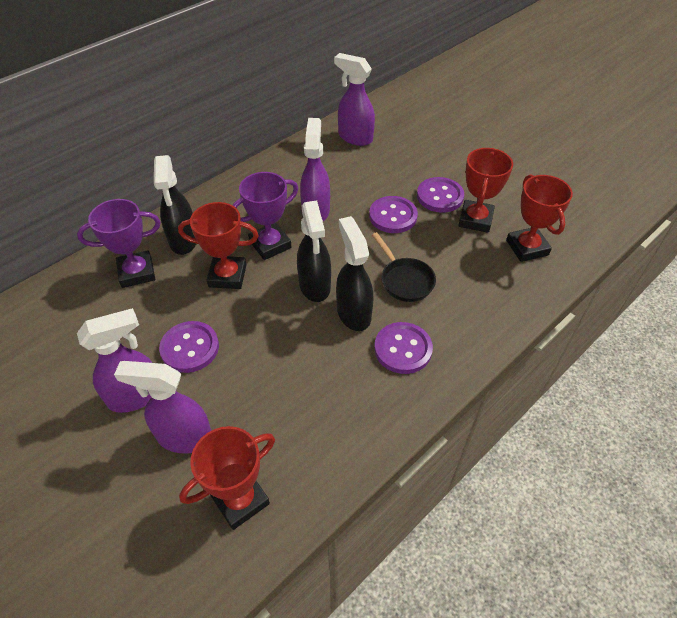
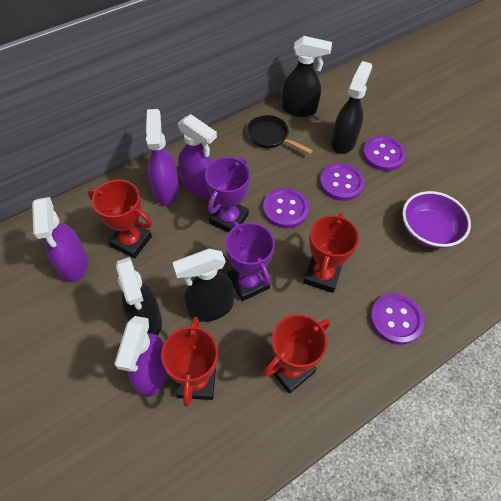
black spray bottle: 3 -> 4
purple bowl: 0 -> 1

